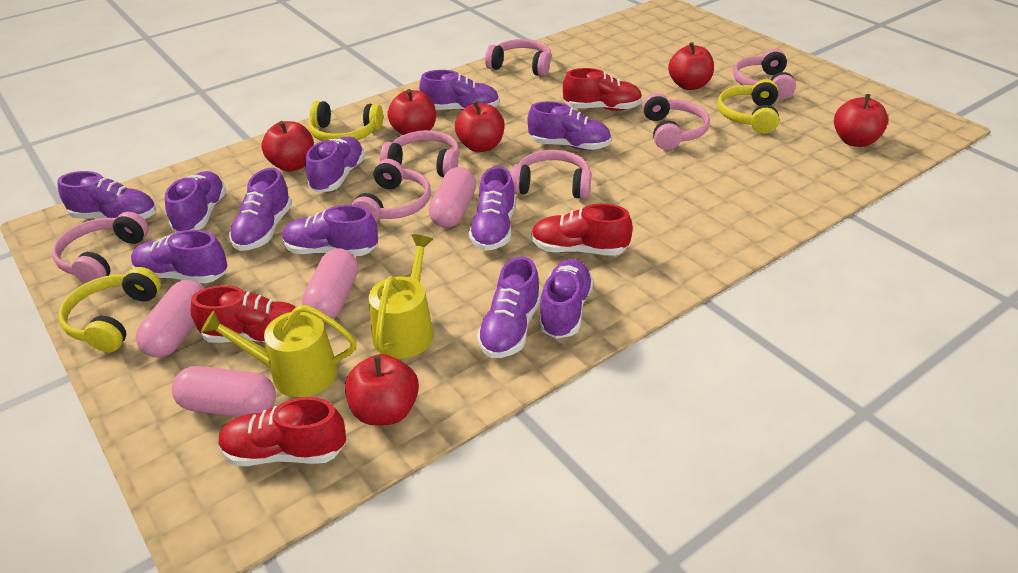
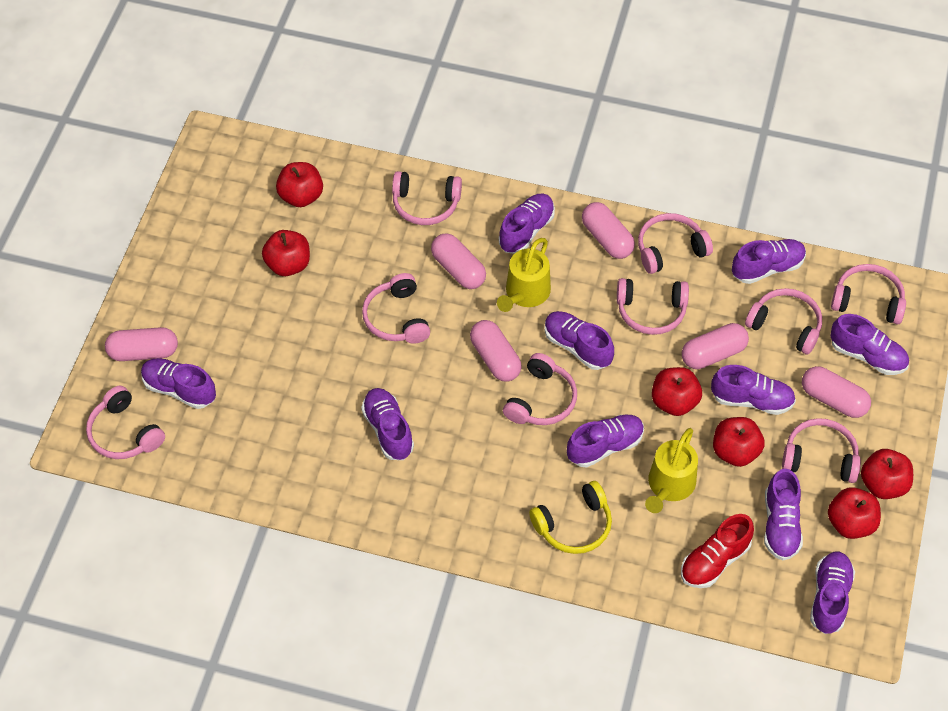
pink capsule: 4 -> 6
pink headphones: 7 -> 9
purple shoe: 11 -> 10
red shoe: 4 -> 1
yellow headphones: 3 -> 1

